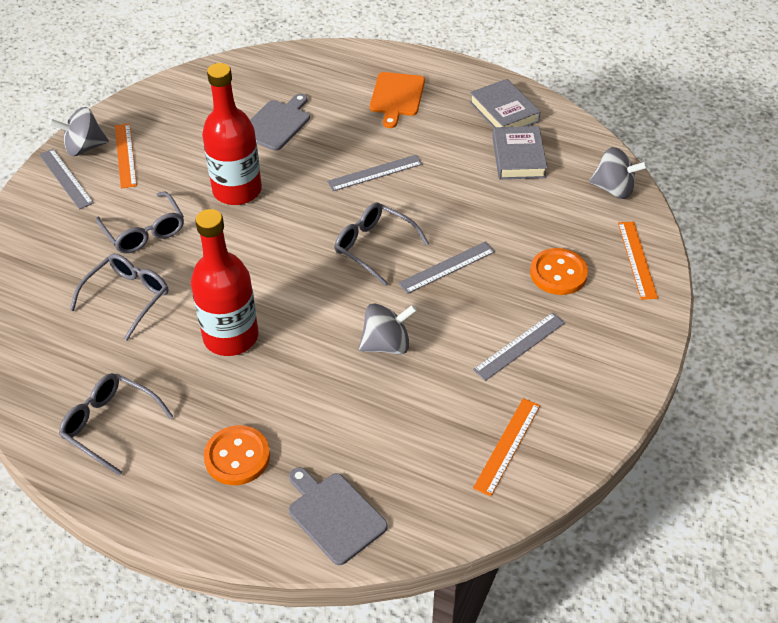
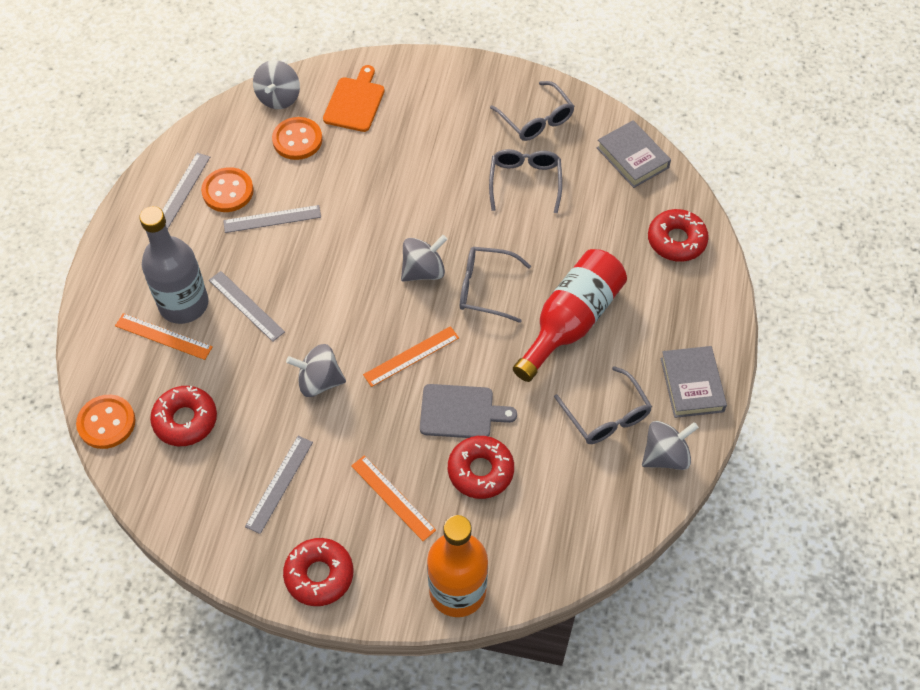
grey bottle: 0 -> 1
grey cutting board: 2 -> 1
grey spinning top: 3 -> 4
orange bottle: 0 -> 1
orange button: 2 -> 3
red bottle: 2 -> 1
red donut: 0 -> 4

